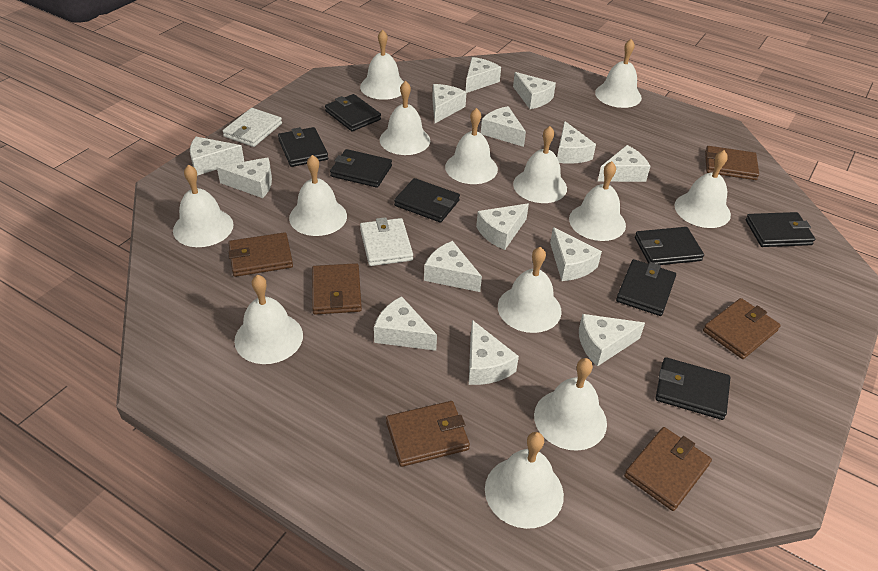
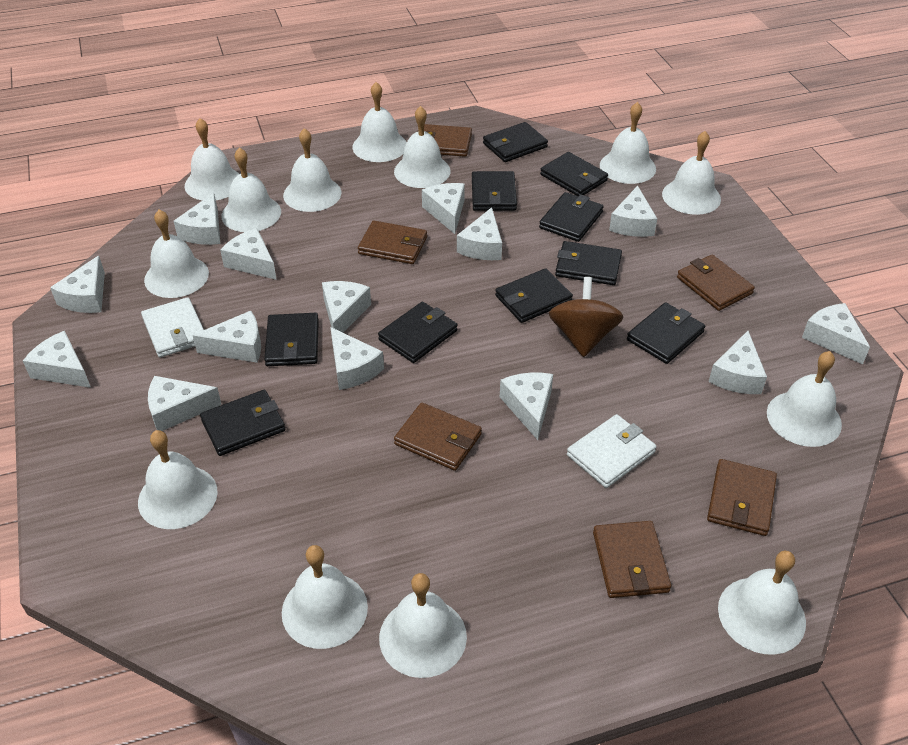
black wallet: 8 -> 10
brown spinning top: 0 -> 1

